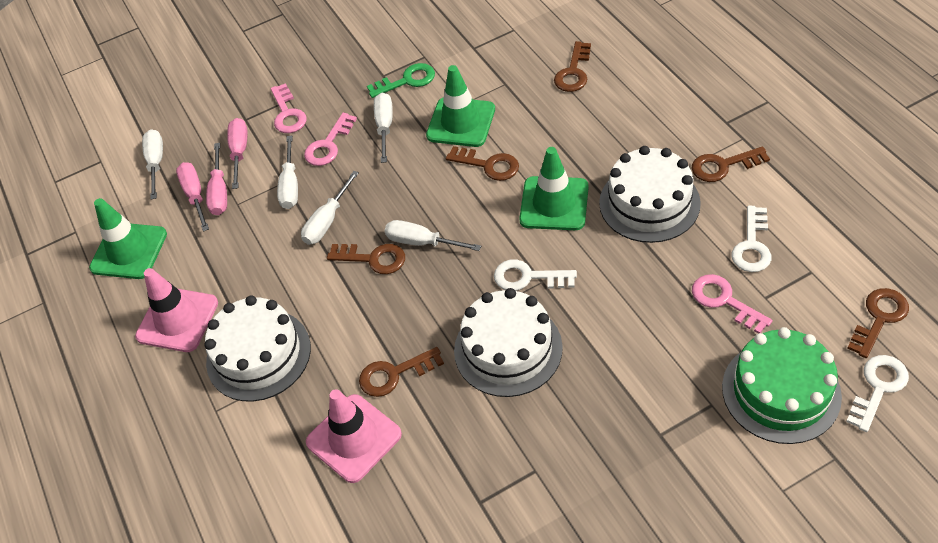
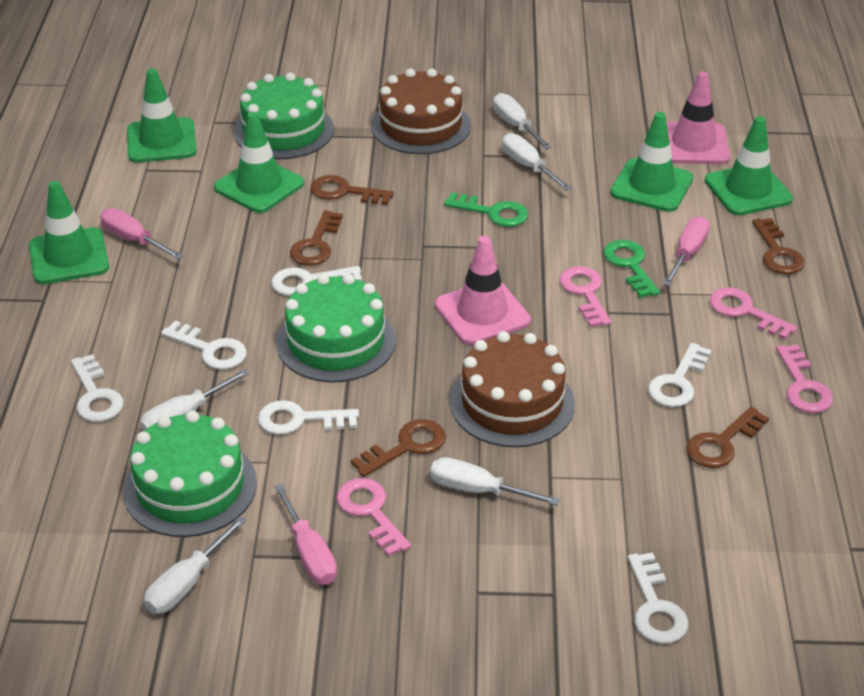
brown cake: 0 -> 2
brown key: 6 -> 5
green cake: 1 -> 3
green key: 1 -> 2
green traffic cone: 3 -> 5
pink key: 3 -> 4
white cake: 3 -> 0
white key: 3 -> 6

